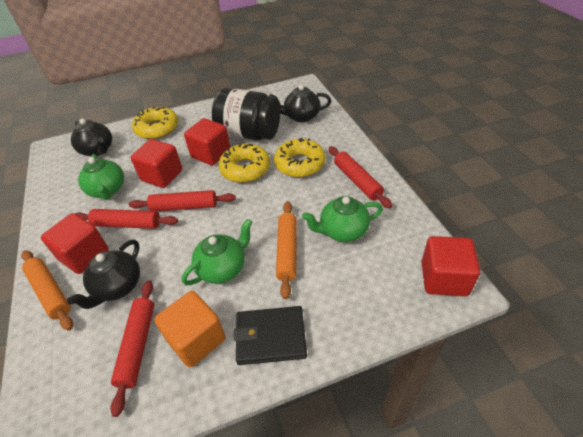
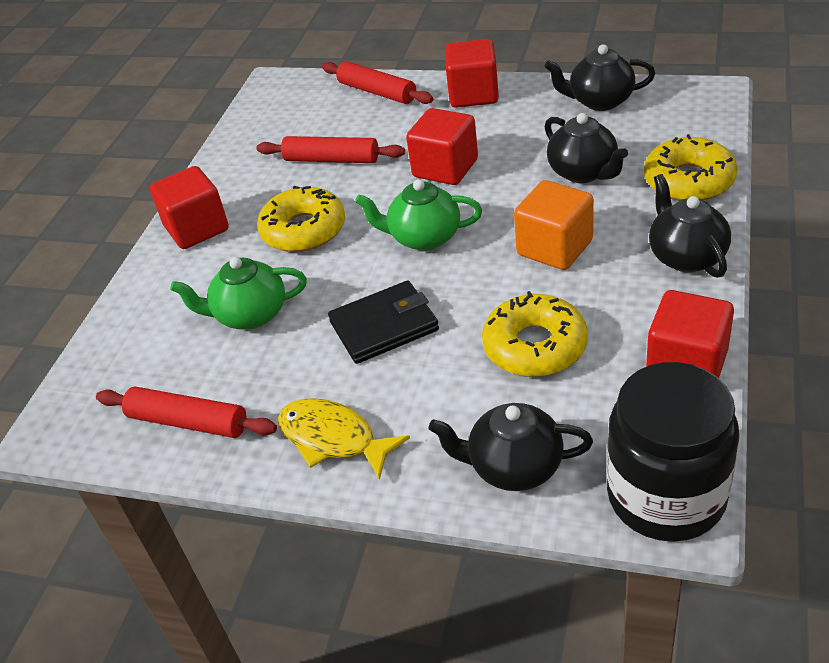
black teapot: 3 -> 4
green teapot: 3 -> 2
orange rolling pin: 2 -> 0
red rolling pin: 4 -> 3
yellow fish: 0 -> 1

